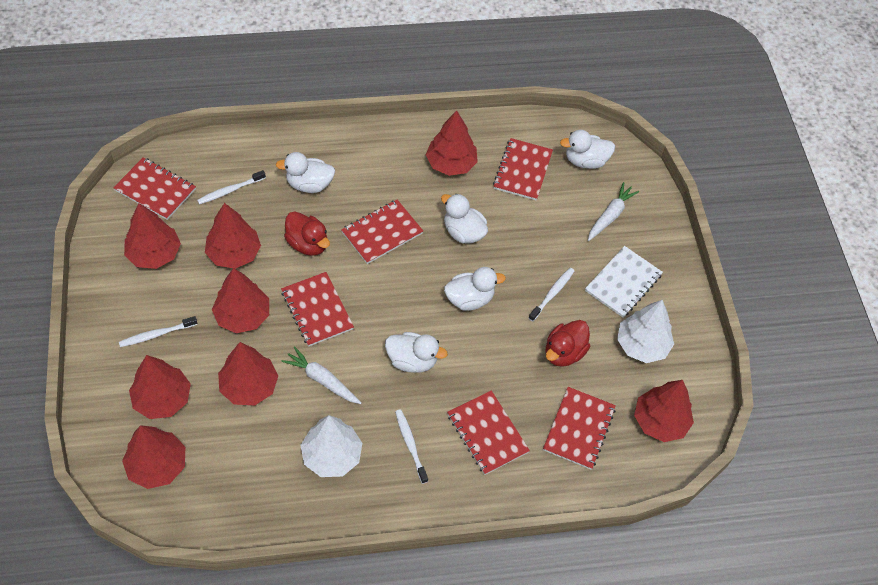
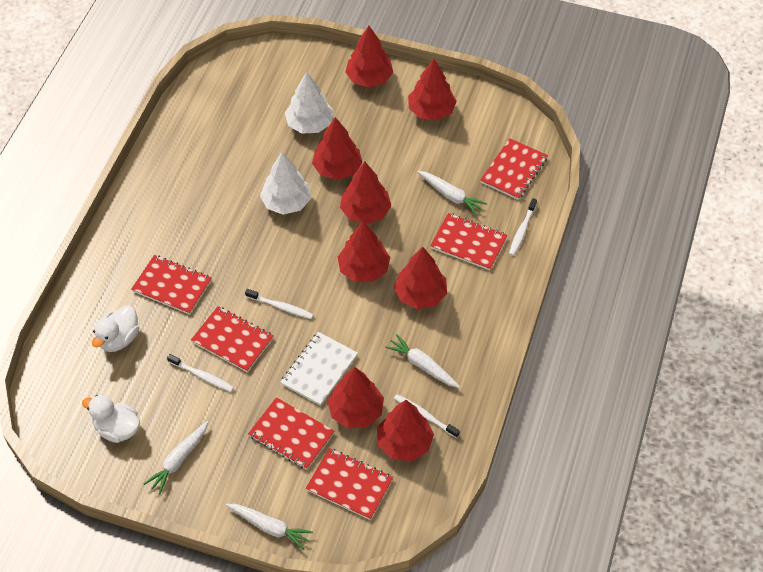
red duck: 2 -> 0
white carrot: 2 -> 4
white duck: 5 -> 2

